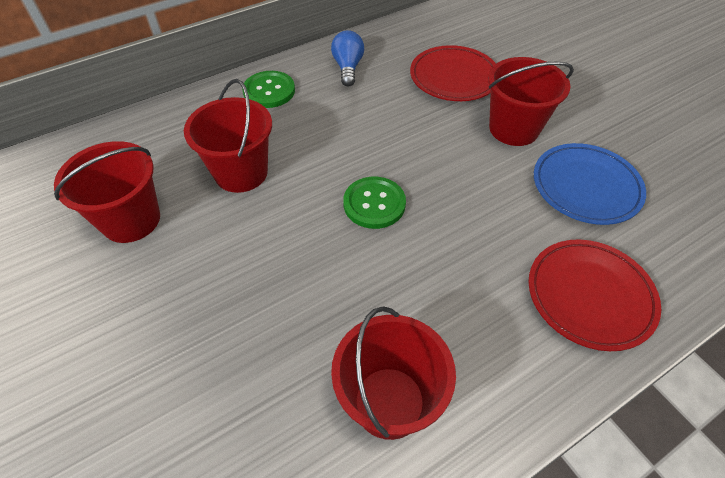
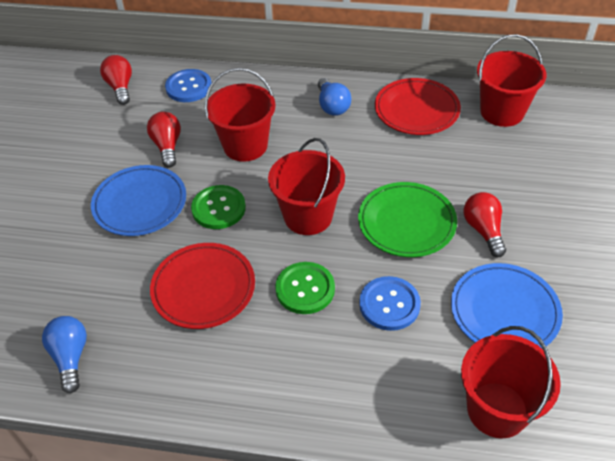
blue button: 0 -> 2
blue light bulb: 1 -> 2
blue plate: 1 -> 2
green plate: 0 -> 1
red light bulb: 0 -> 3

